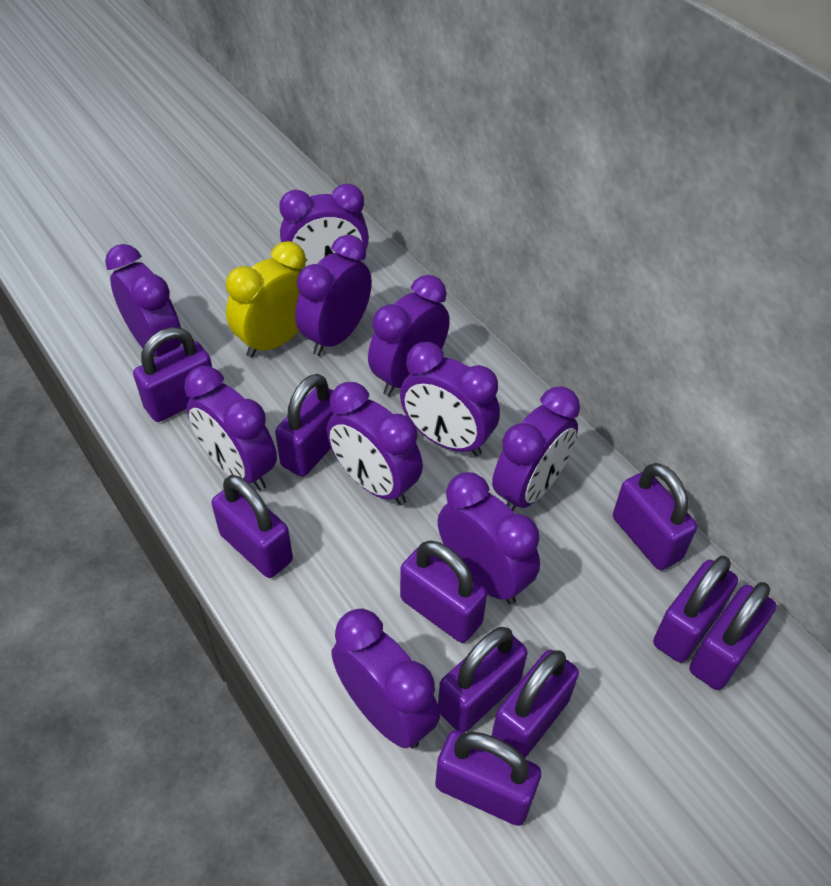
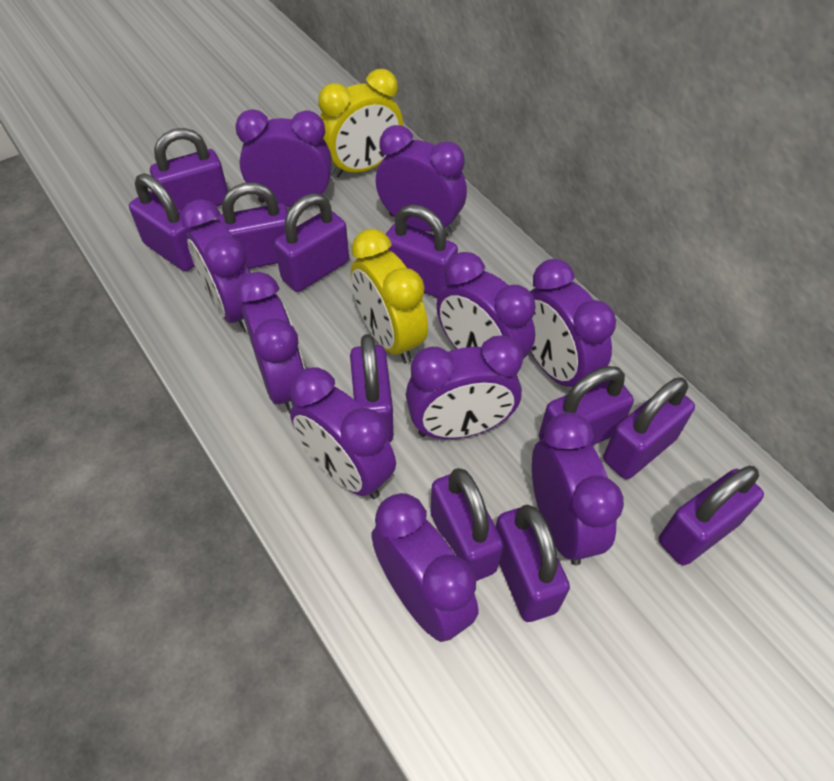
purple padlock: 10 -> 11
yellow clock: 1 -> 2

